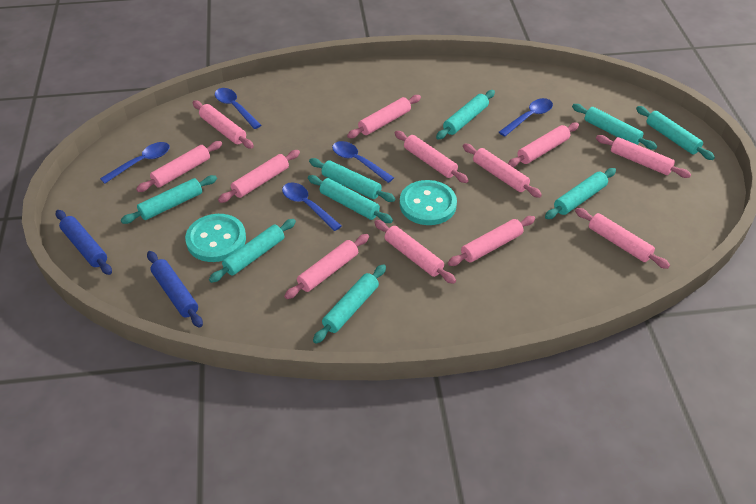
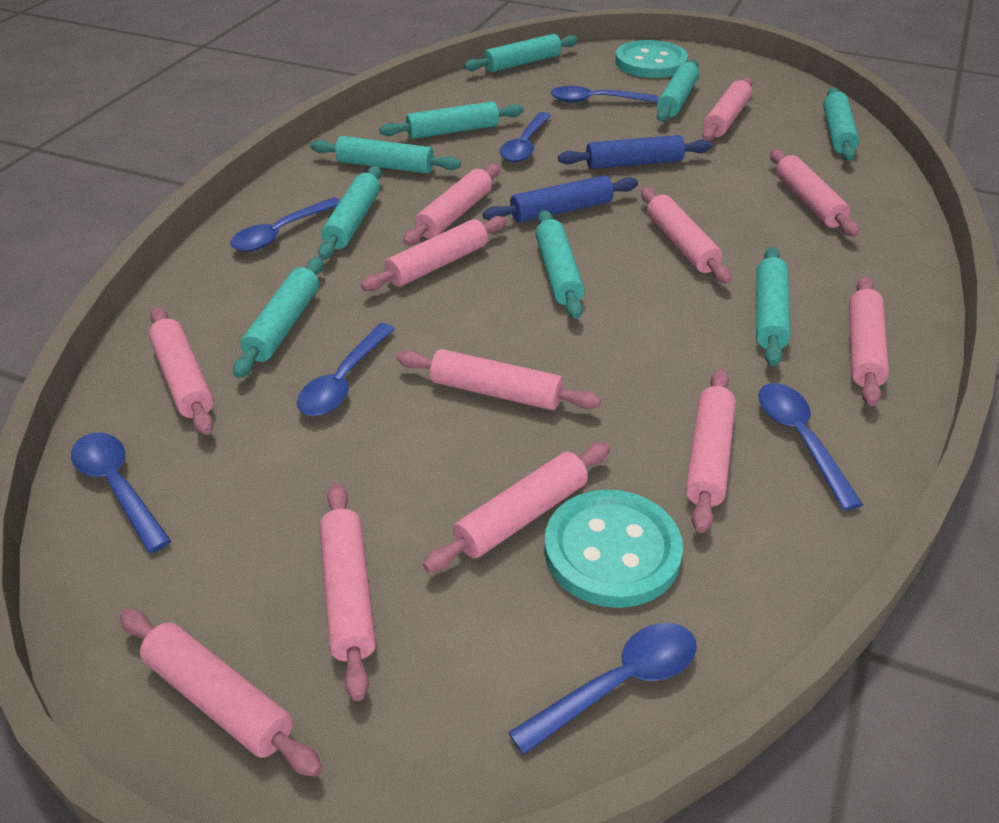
blue spoon: 5 -> 7

